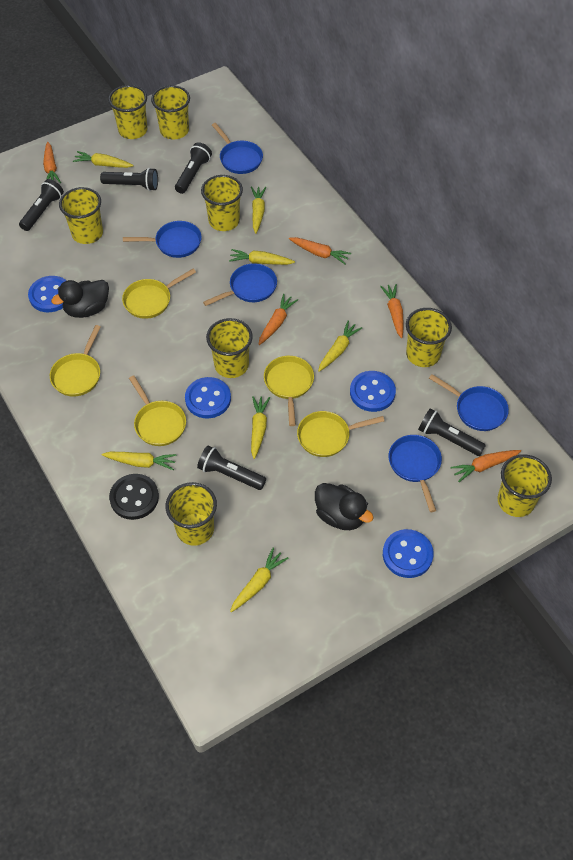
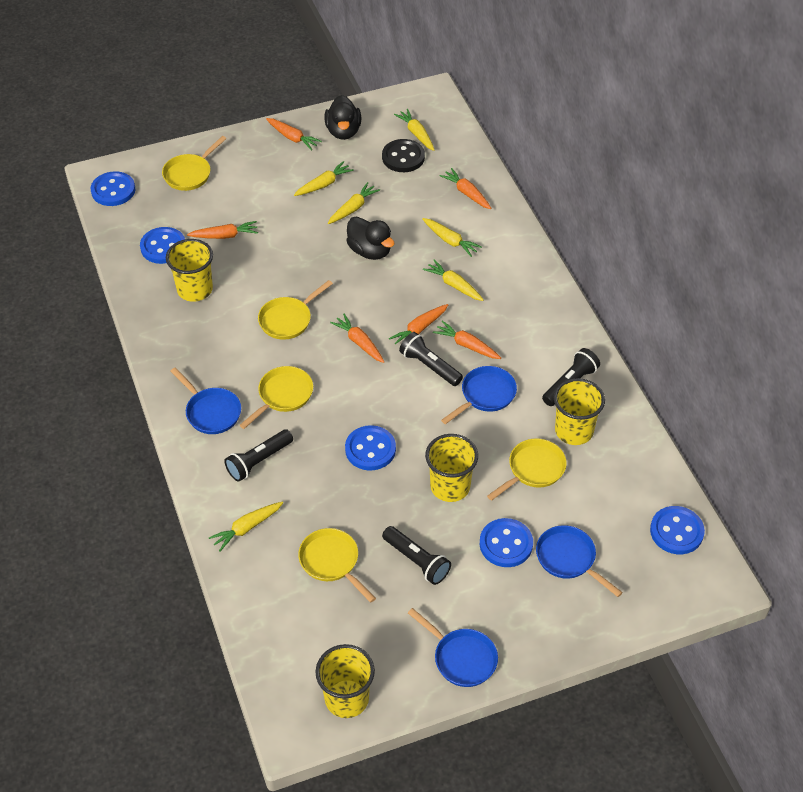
black flashlight: 5 -> 4
blue button: 4 -> 5
blue pan: 5 -> 4
orange carrot: 5 -> 6
yellow carrot: 7 -> 6
yellow cup: 8 -> 4

